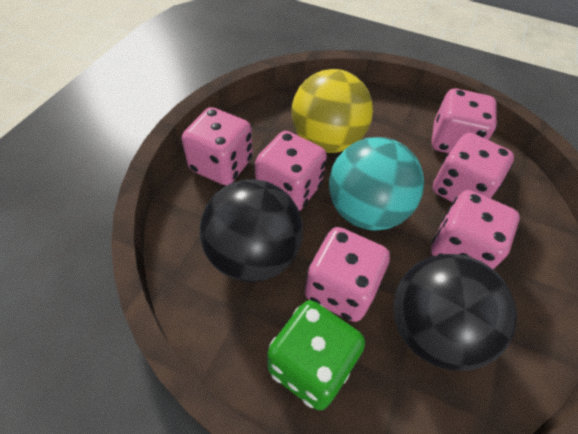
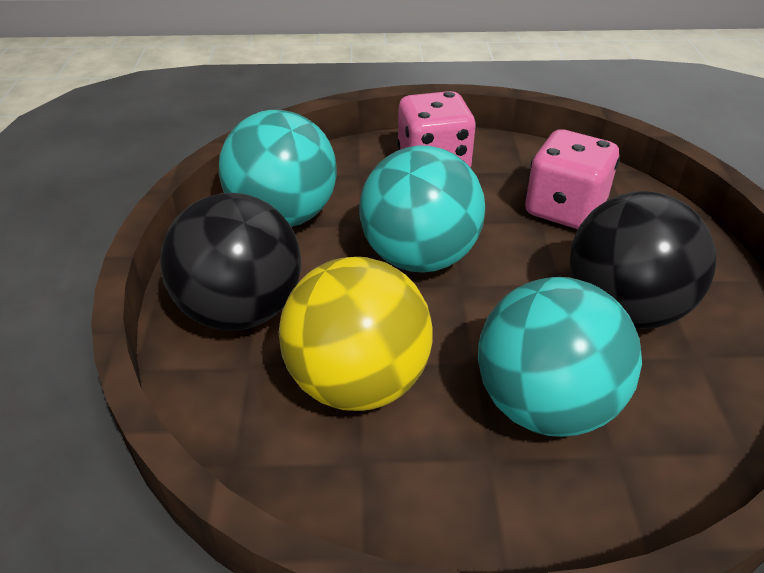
green dice: 1 -> 0
pink dice: 6 -> 2
turquoise ball: 1 -> 3

